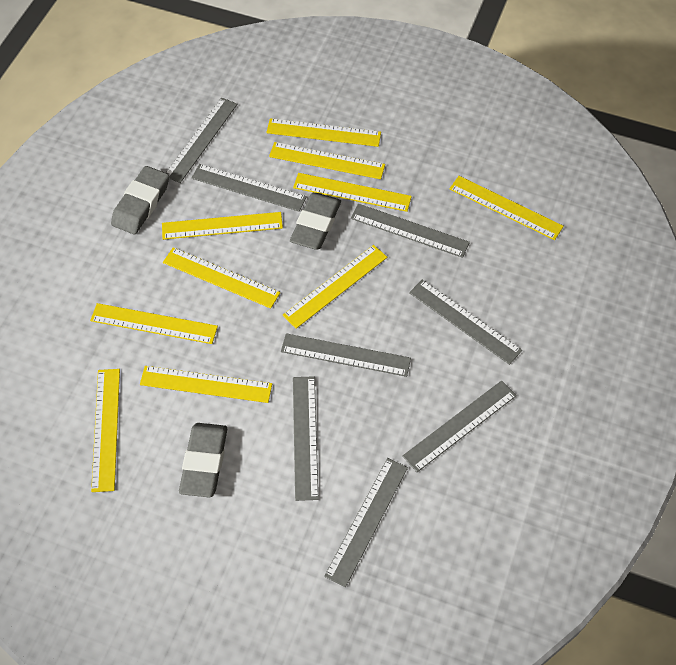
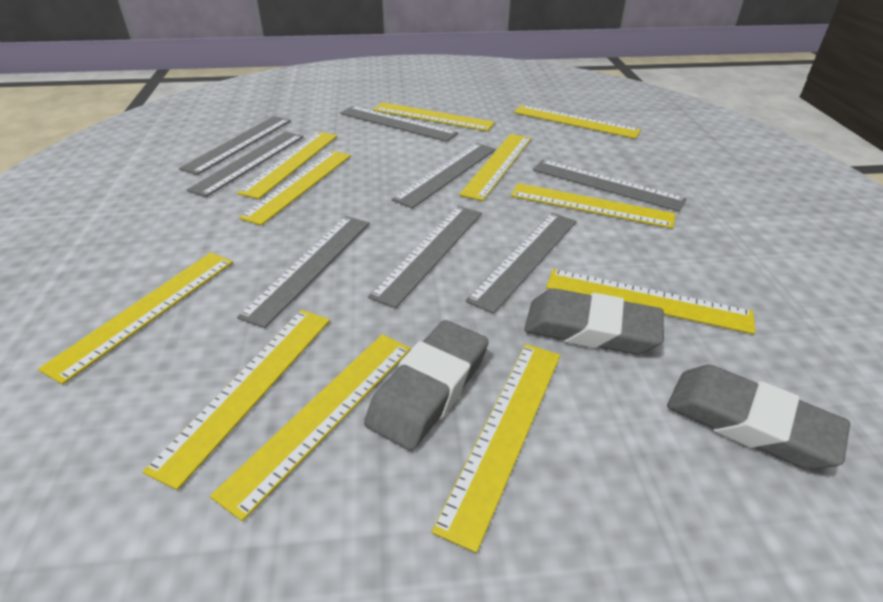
yellow ruler: 10 -> 11

